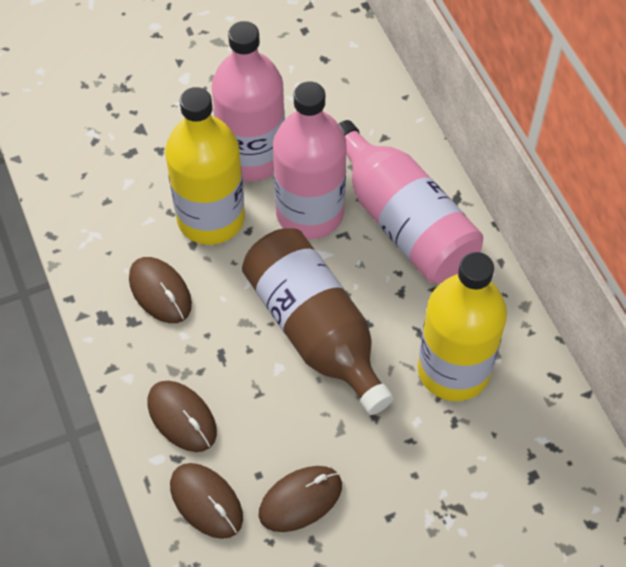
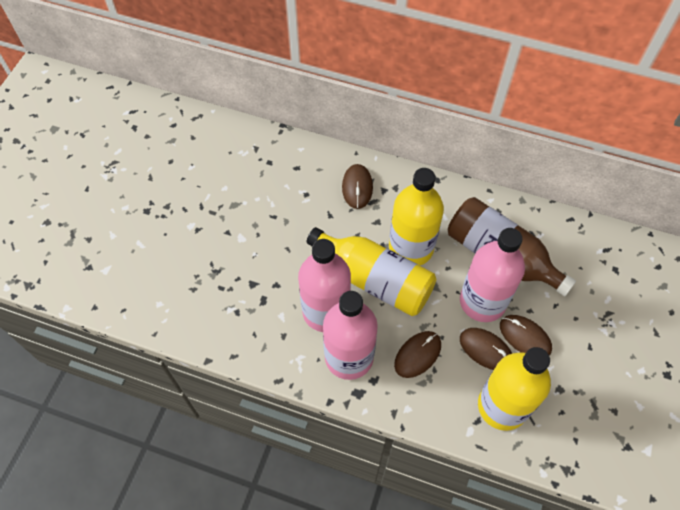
yellow bottle: 2 -> 3

